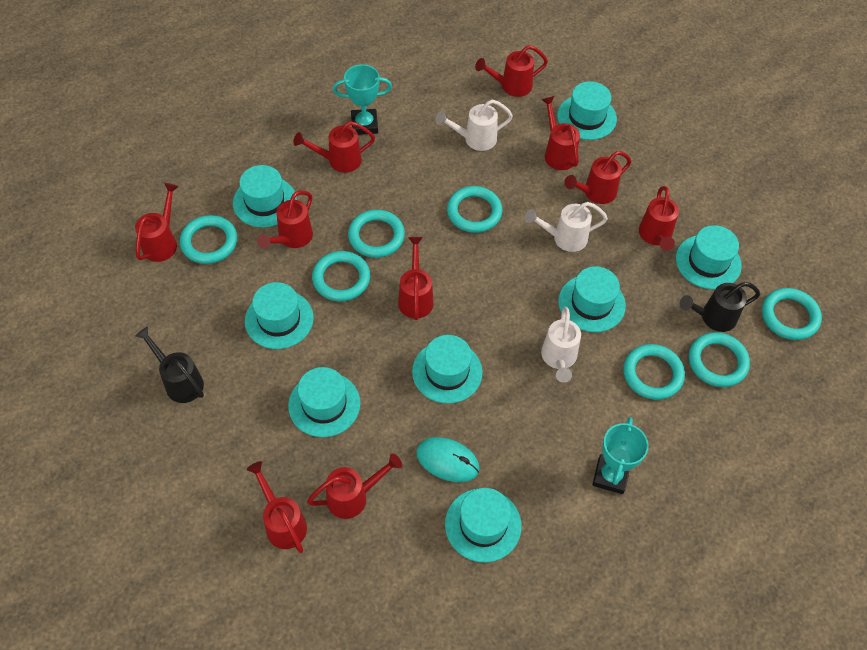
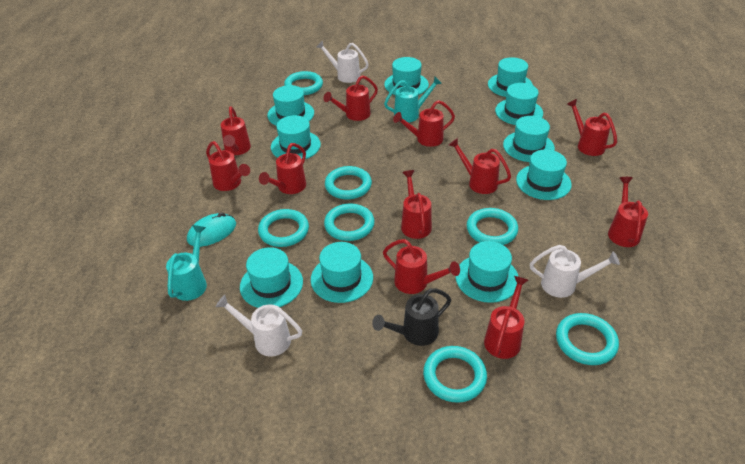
black watering can: 2 -> 1
red watering can: 10 -> 11
turquoise hat: 8 -> 10
turquoise trophy: 2 -> 0
turquoise watering can: 0 -> 2

